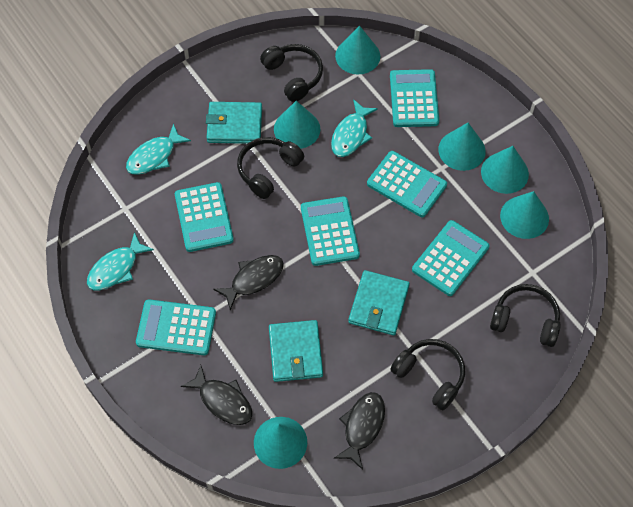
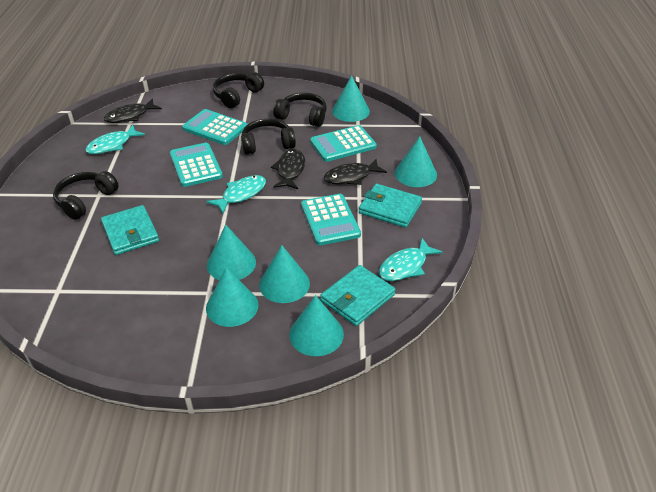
turquoise calculator: 6 -> 4

